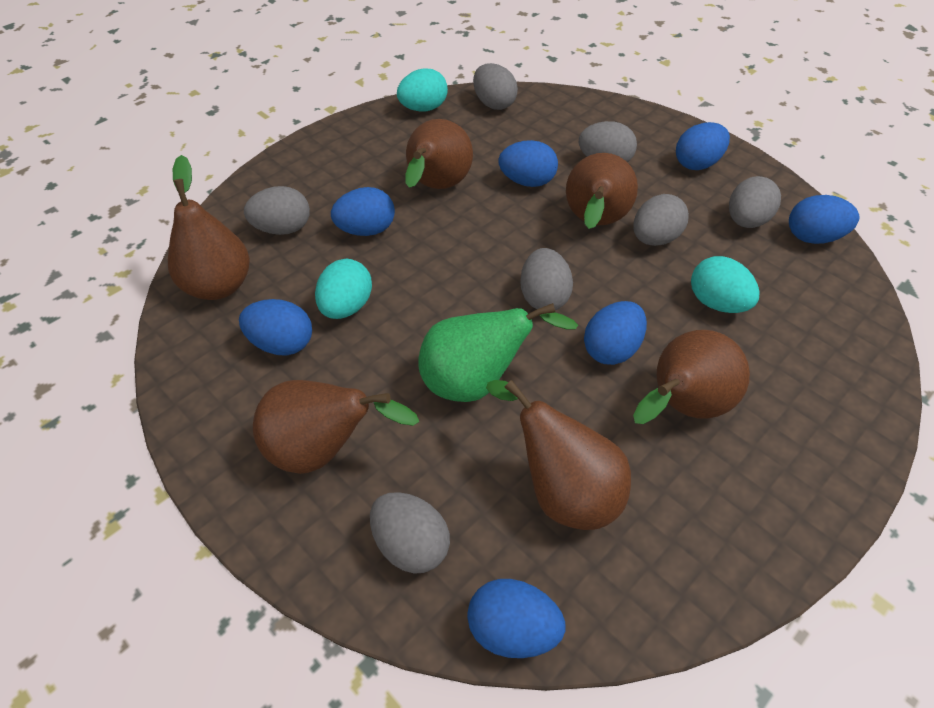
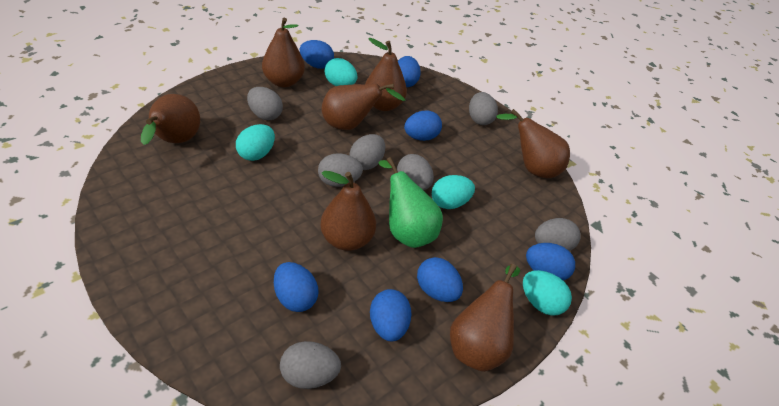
brown pear: 6 -> 7
turquoise egg: 3 -> 4

